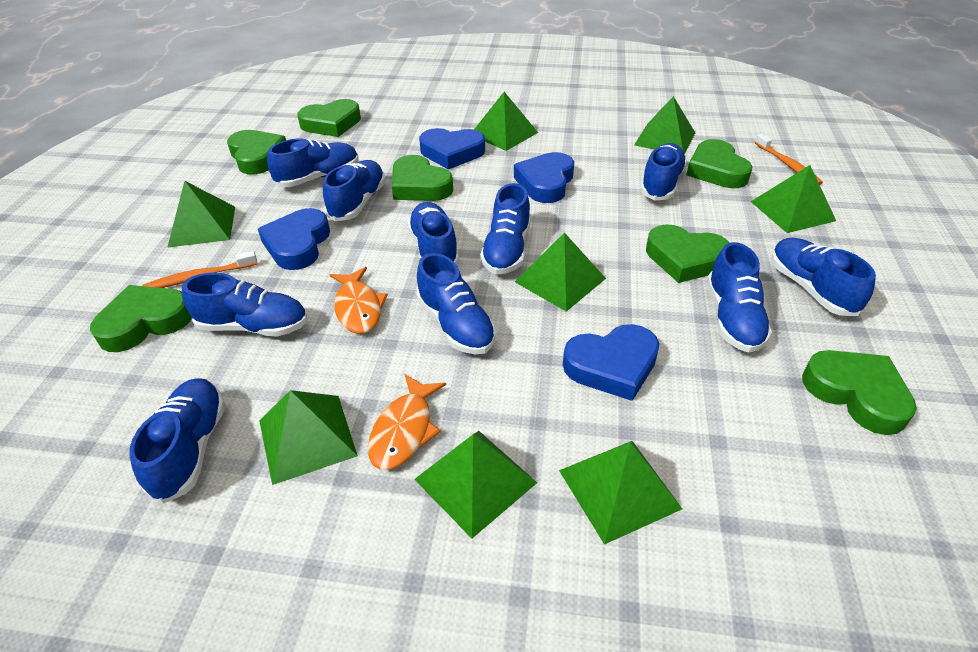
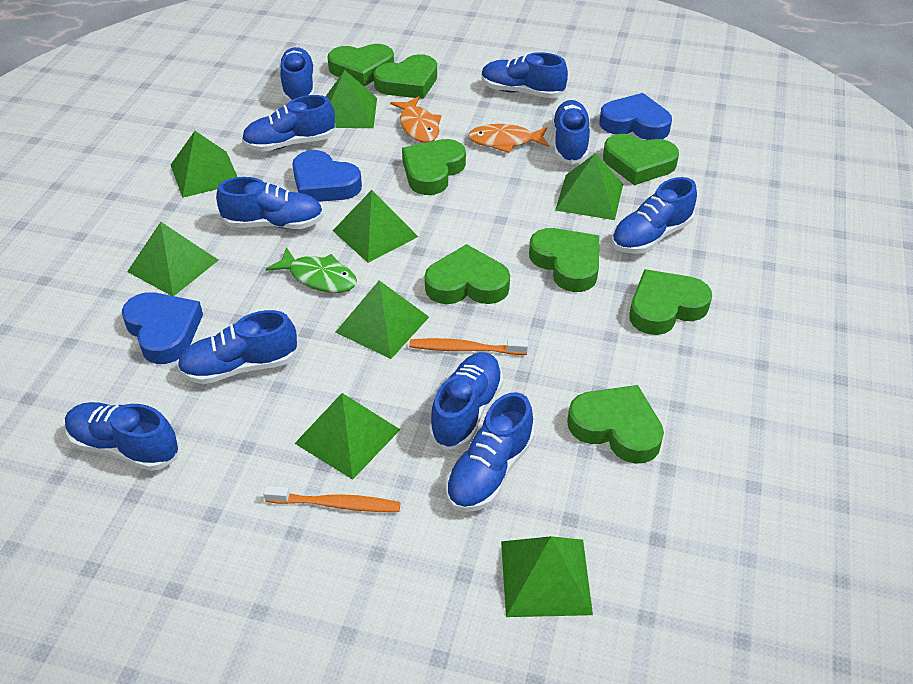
blue heart: 4 -> 3
green fish: 0 -> 1
green heart: 7 -> 8

